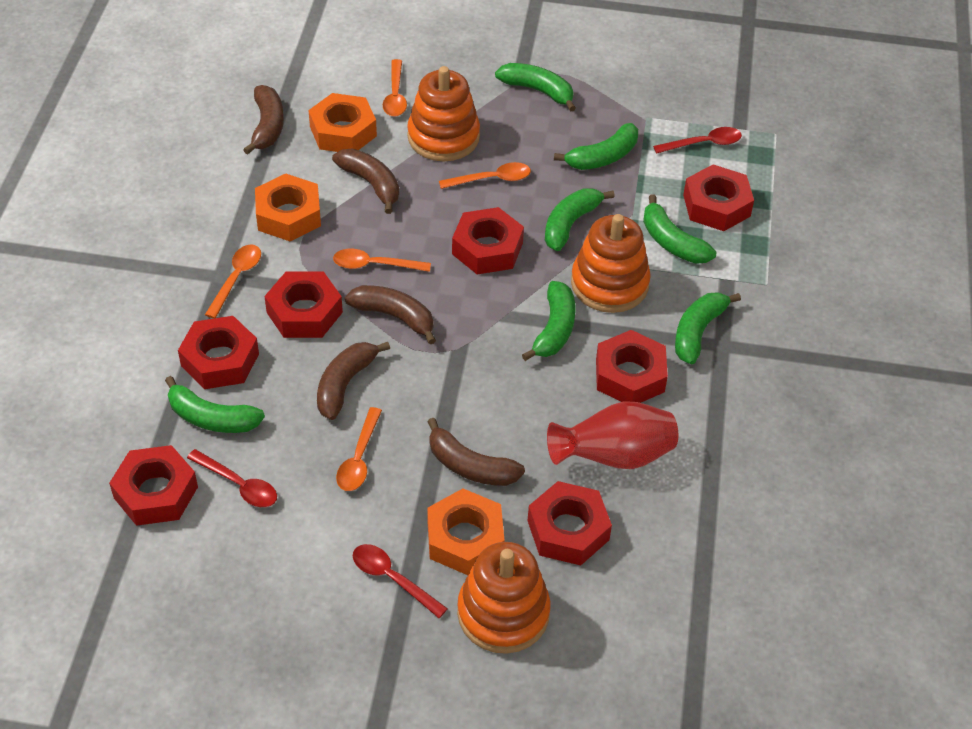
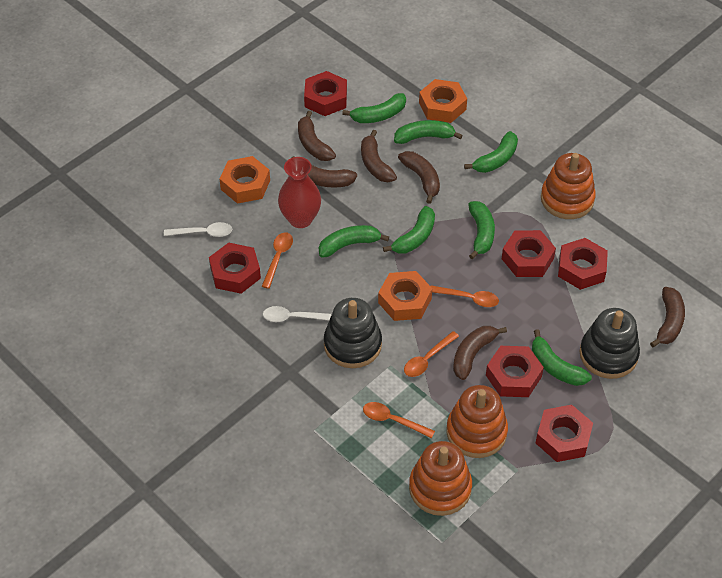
black stacking toy: 0 -> 2
brown banana: 5 -> 6
orange spoon: 5 -> 4
red nut: 7 -> 6
red spoon: 3 -> 0
white spoon: 0 -> 2

